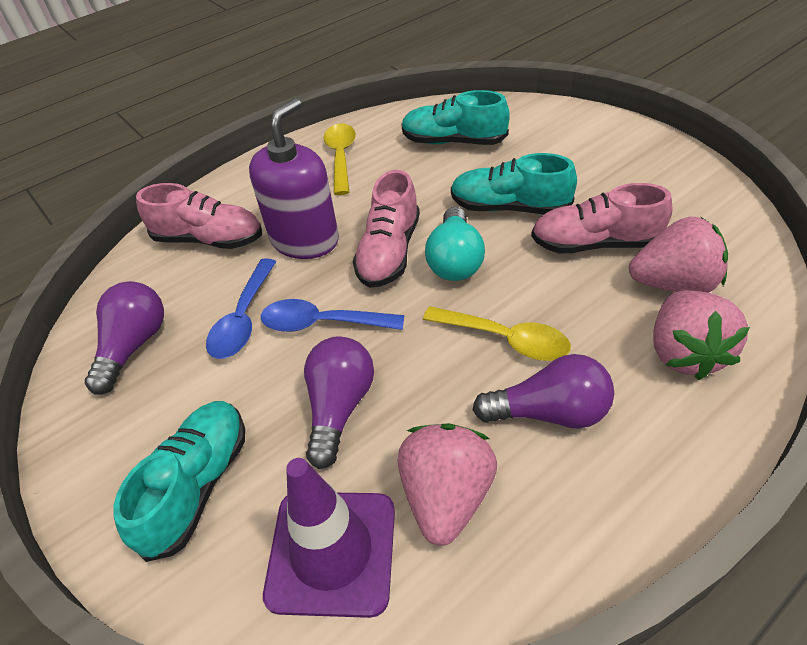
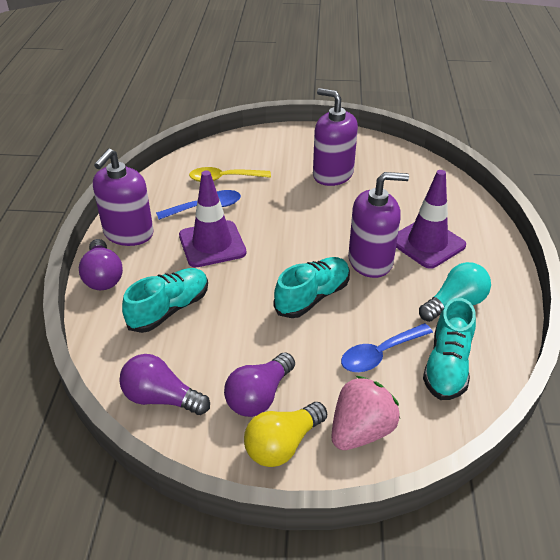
pink shoe: 3 -> 0
pink strawberry: 3 -> 1
purple soap dispenser: 1 -> 3
purple traffic cone: 1 -> 2
yellow light bulb: 0 -> 1
yellow spoon: 2 -> 1

